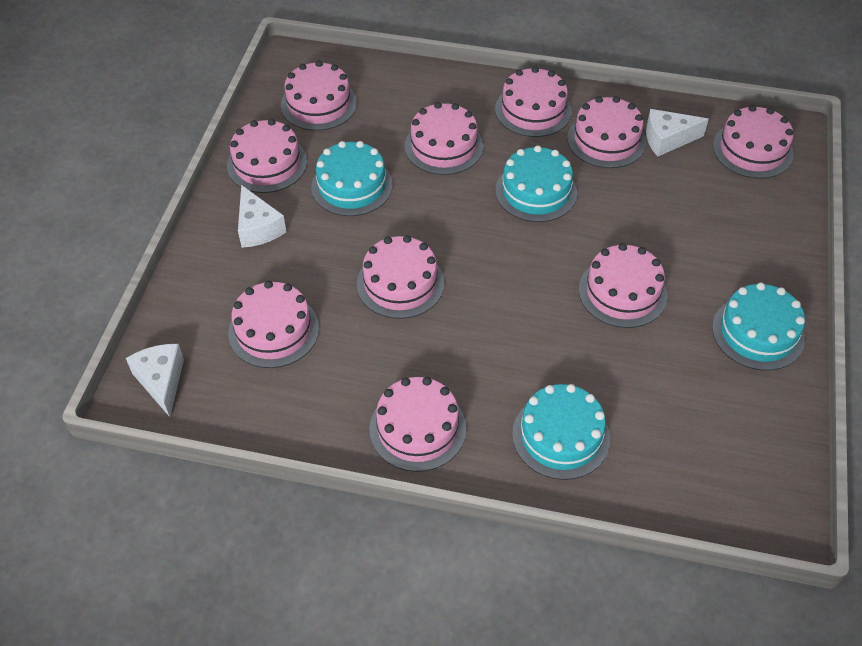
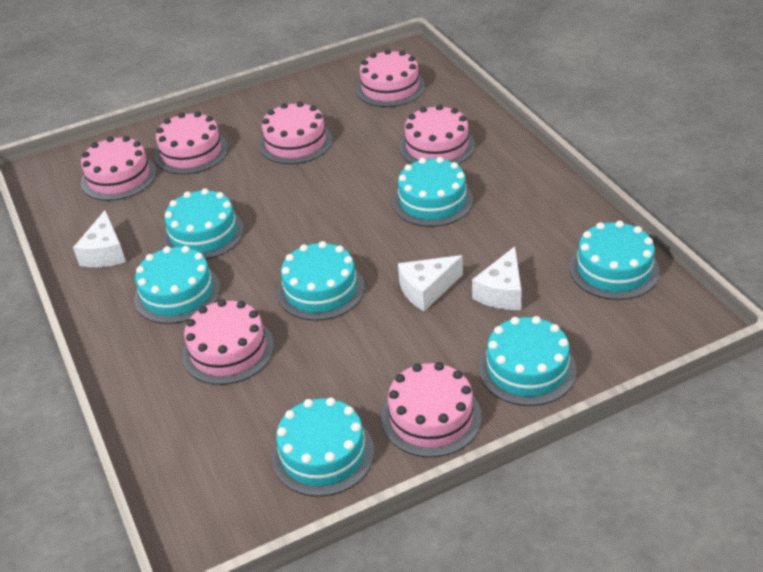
pink cake: 10 -> 7
turquoise cake: 4 -> 7

